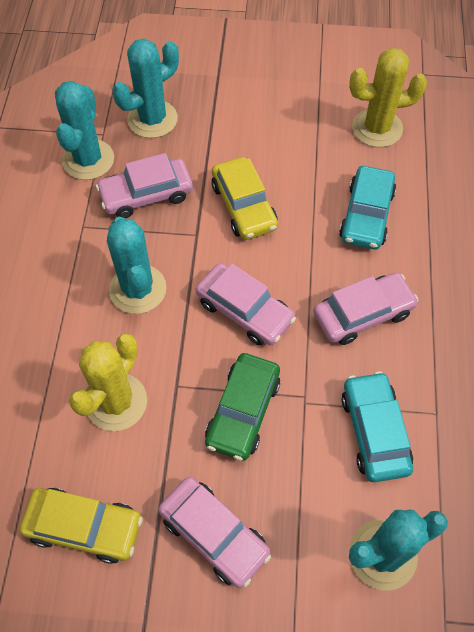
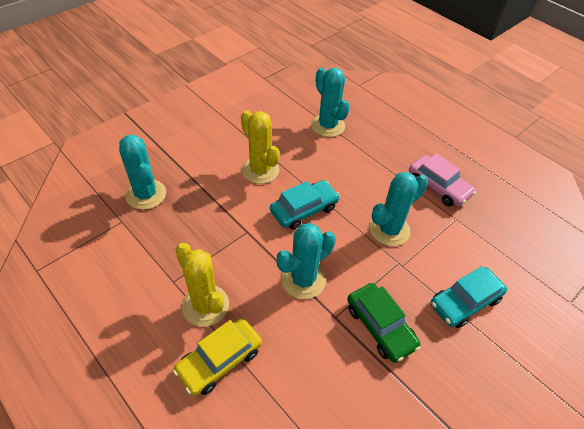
pink car: 4 -> 1
yellow car: 2 -> 1

